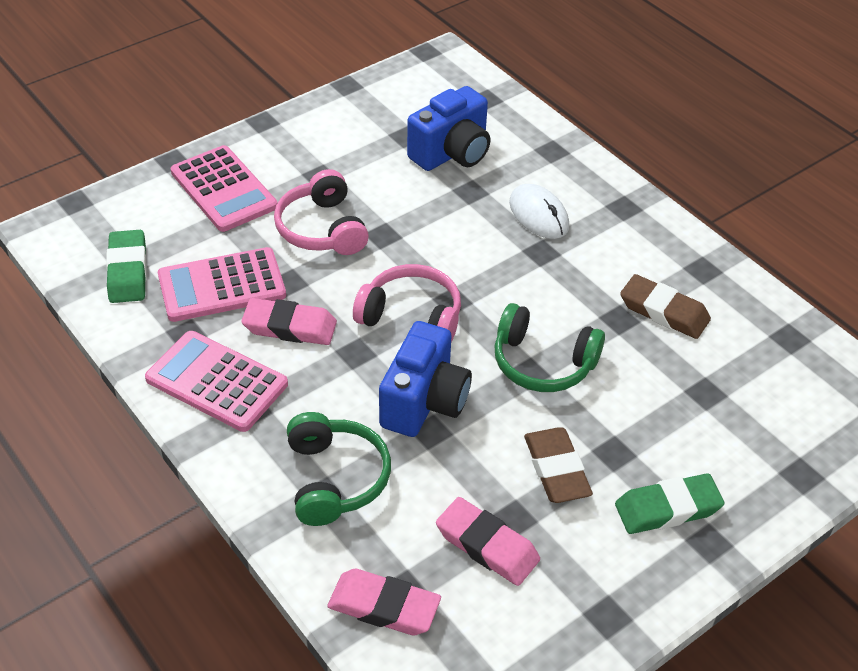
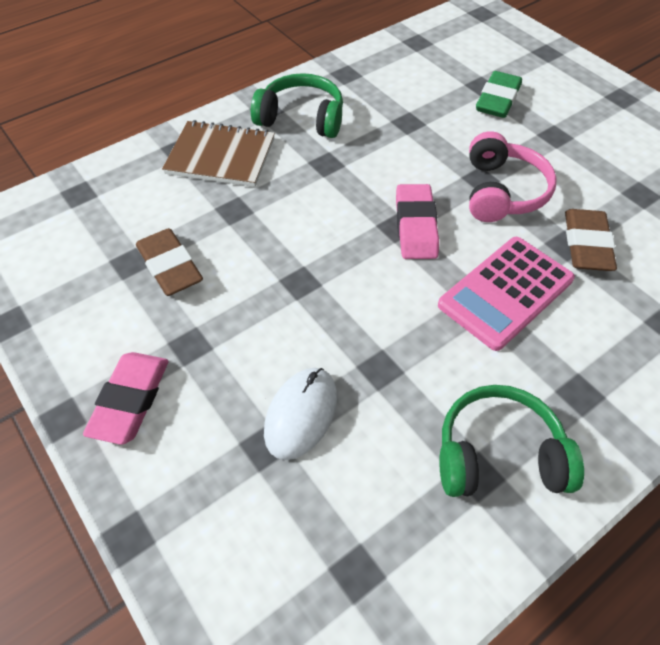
blue camera: 2 -> 0
brown notebook: 0 -> 1
green eraser: 2 -> 1
pink calculator: 3 -> 1
pink eraser: 3 -> 2
pink headphones: 2 -> 1

